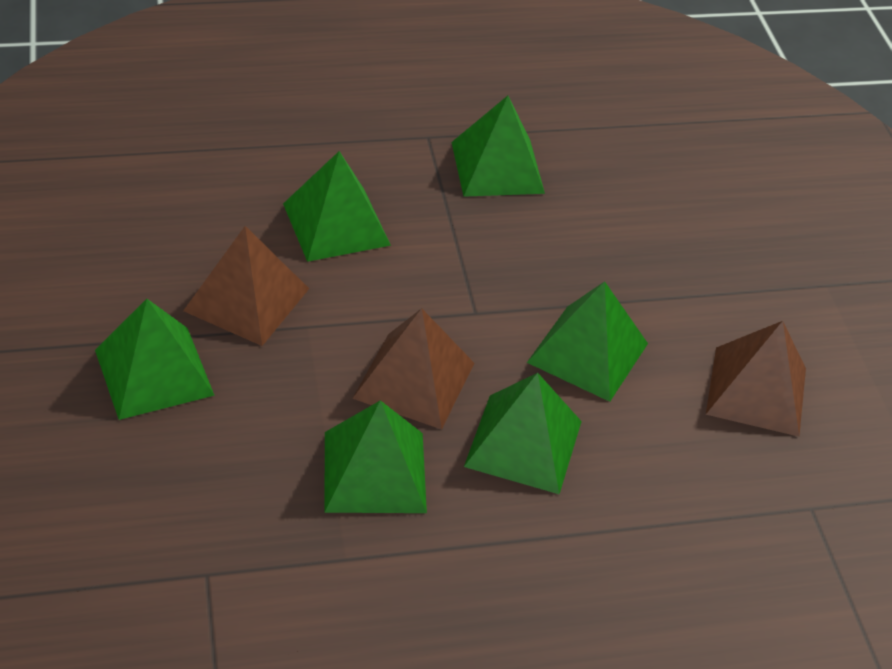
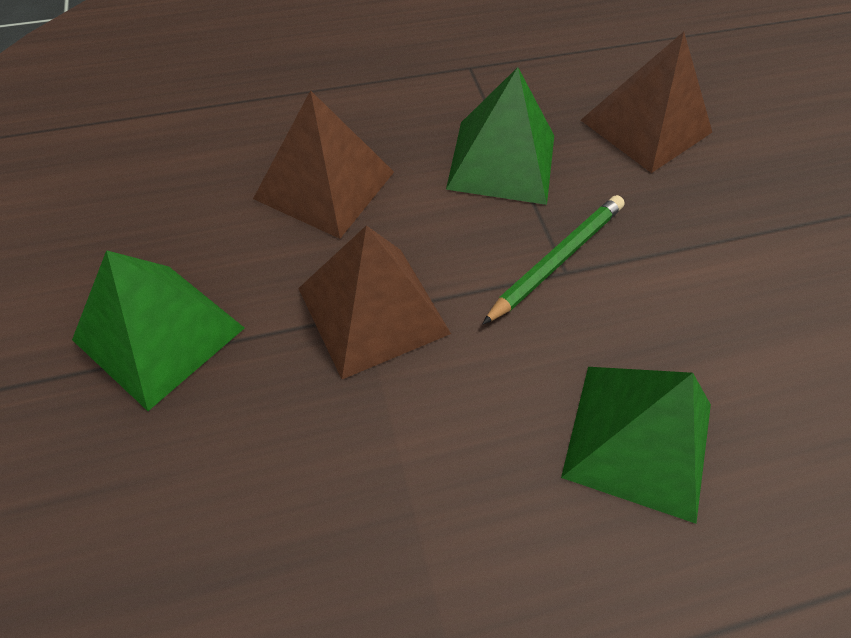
green pencil: 0 -> 1
green pyramid: 6 -> 3

